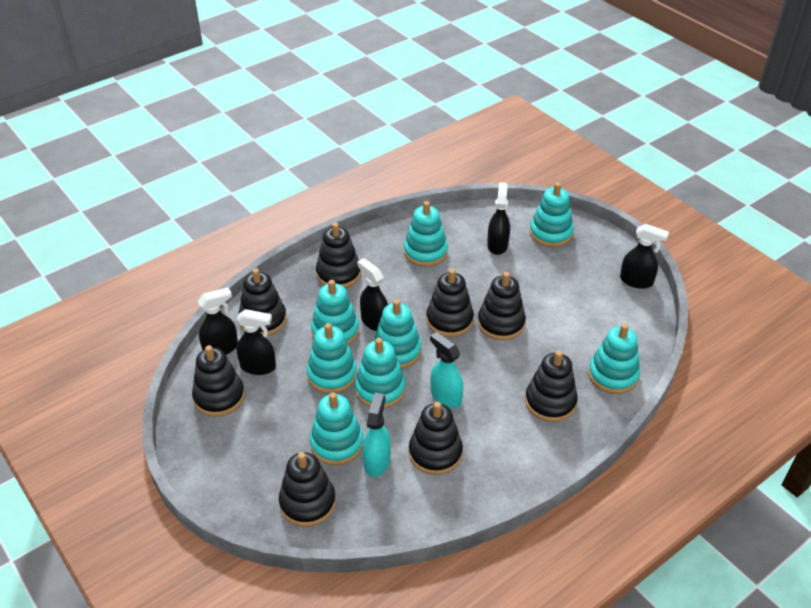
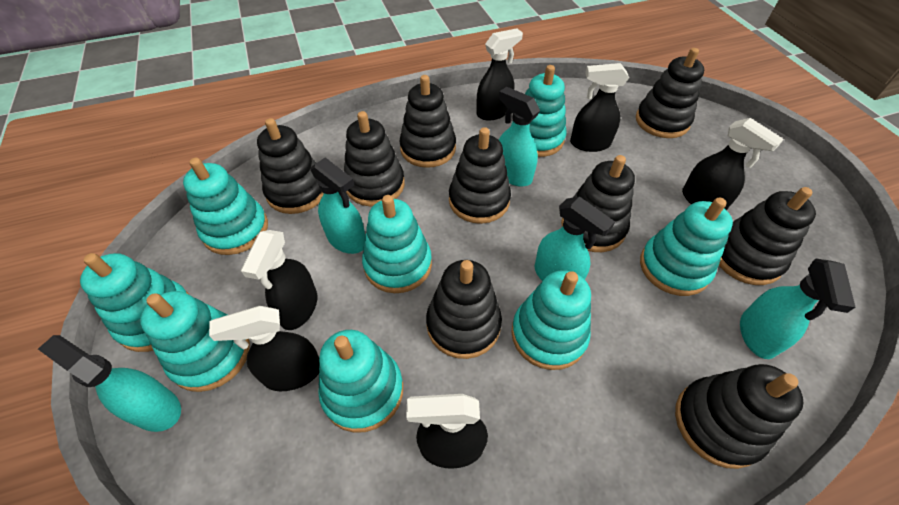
black spray bottle: 5 -> 6
black stacking toy: 8 -> 9
turquoise spray bottle: 2 -> 5

